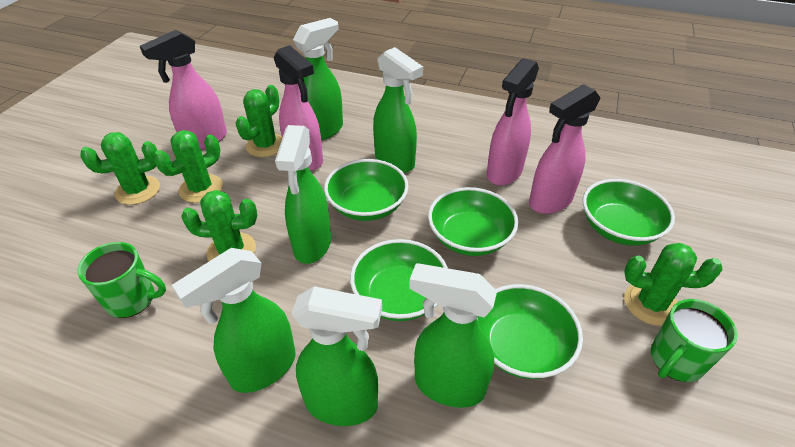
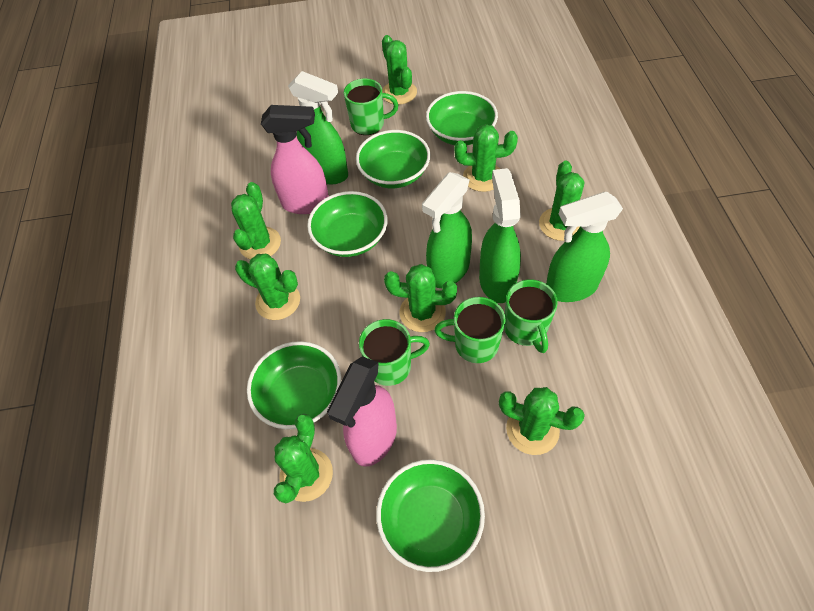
green cactus: 5 -> 8
green mug: 2 -> 4
green spray bottle: 6 -> 4
pink spray bottle: 4 -> 2

